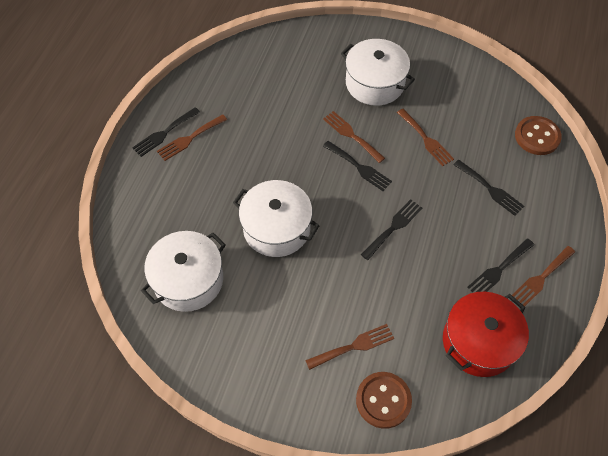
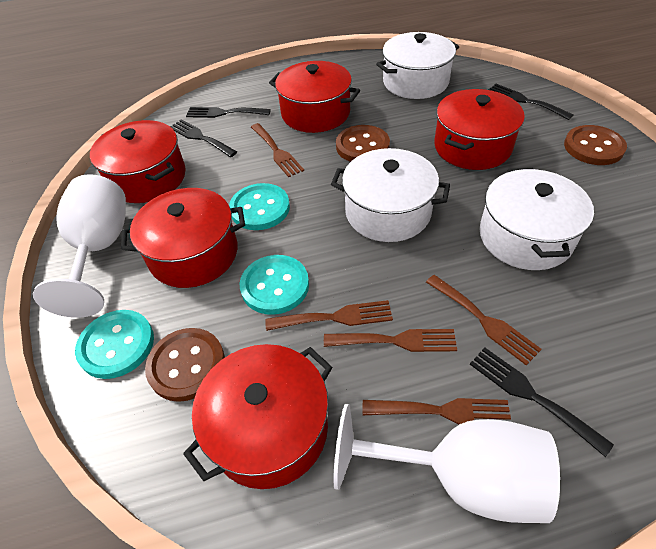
black fork: 5 -> 4
brown button: 2 -> 3
red pot: 1 -> 5
turquoise button: 0 -> 3
white goblet: 0 -> 2

